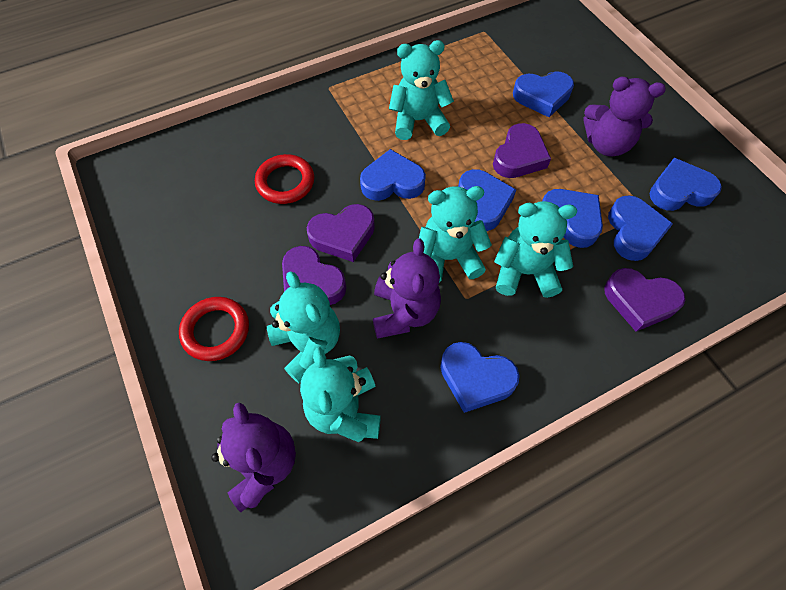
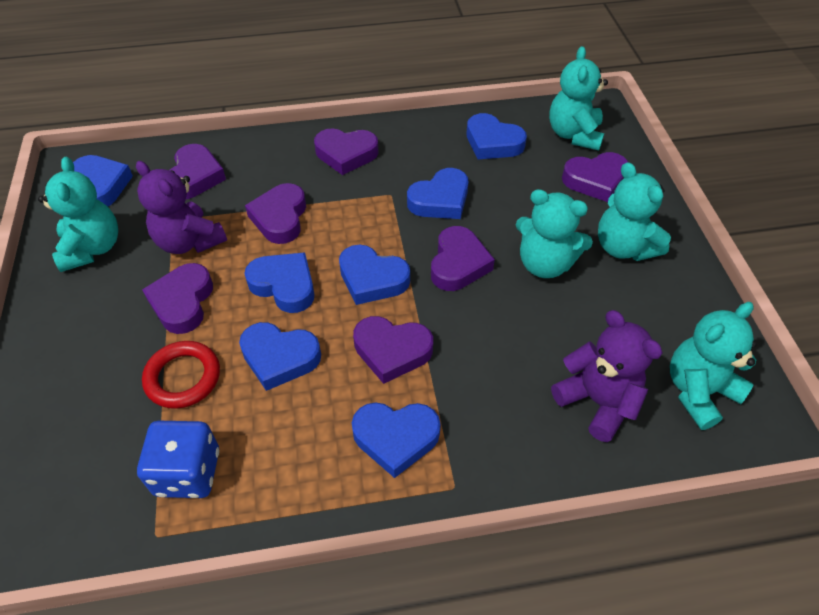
blue dice: 0 -> 1
purple heart: 4 -> 7
purple teddy bear: 3 -> 2
red ring: 2 -> 1

